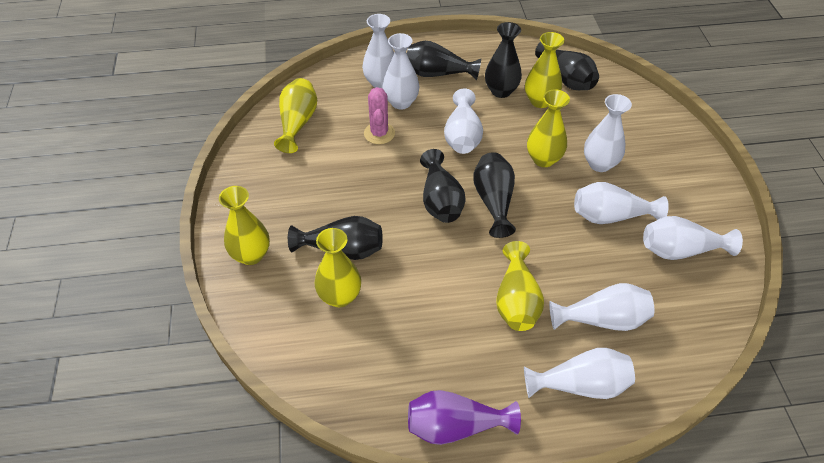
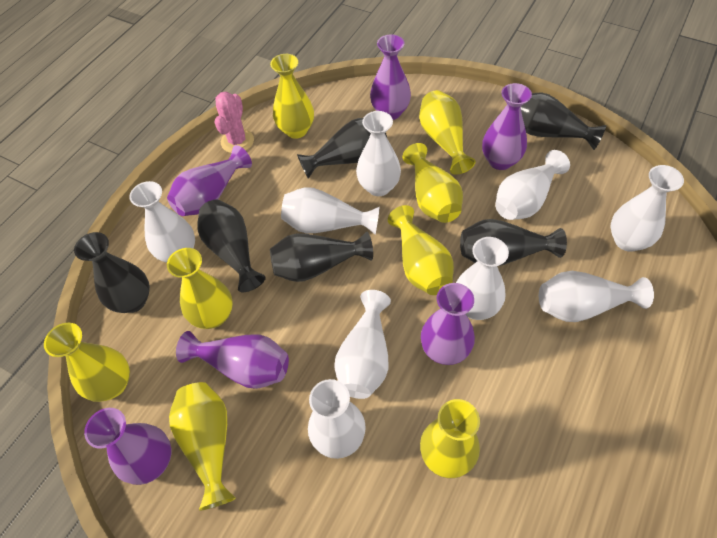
purple vase: 1 -> 6
white vase: 8 -> 9
yellow vase: 6 -> 8

